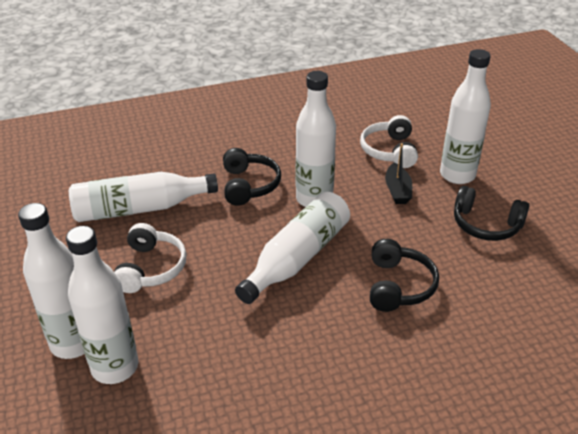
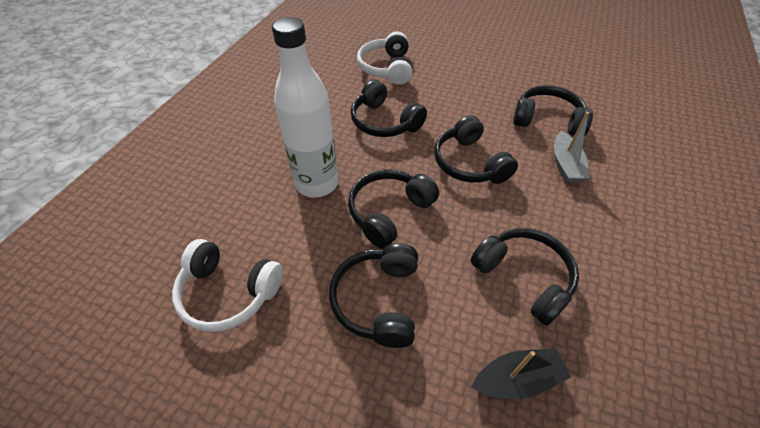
black headphones: 3 -> 6
grey boat: 0 -> 1
white bottle: 6 -> 1

